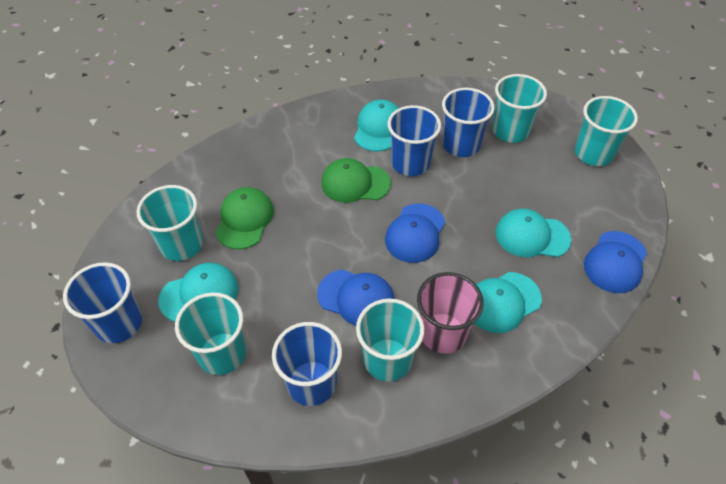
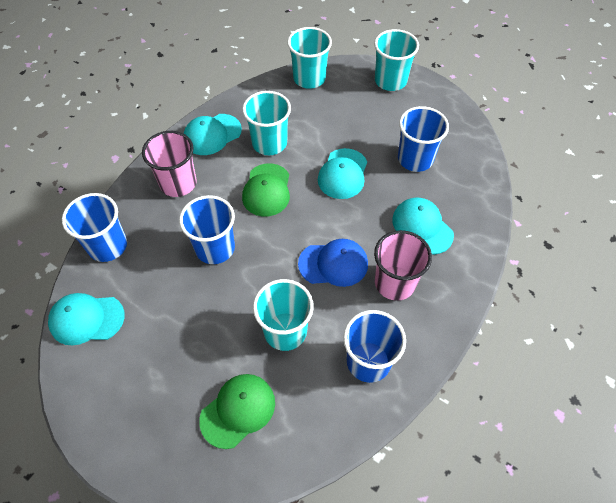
blue cap: 3 -> 1
pink cup: 1 -> 2
turquoise cup: 5 -> 4

